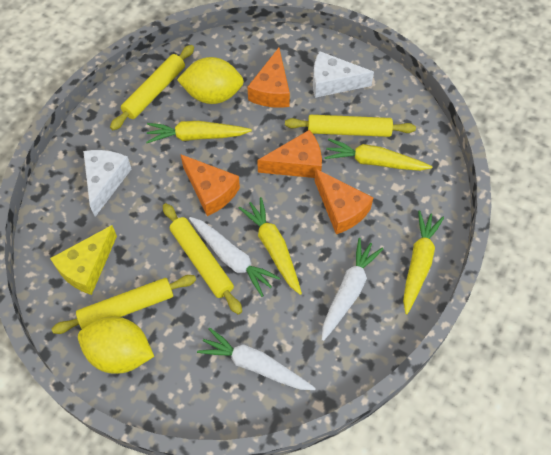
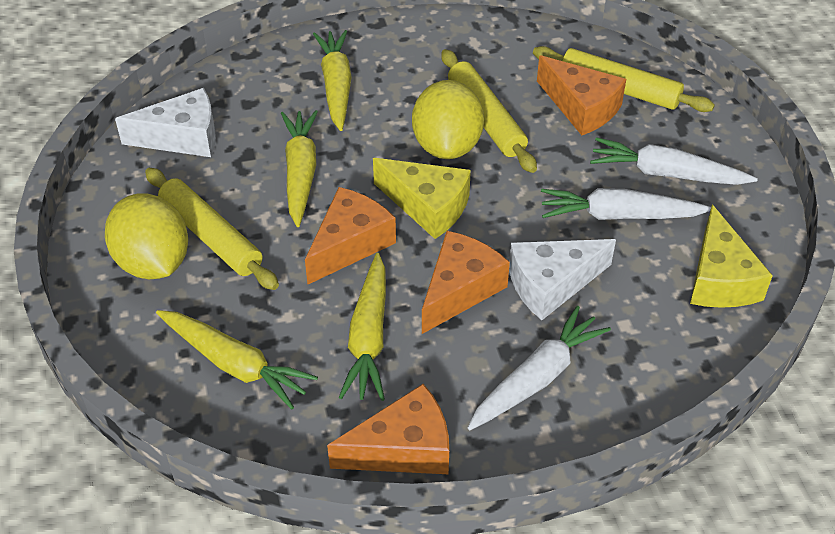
yellow cheese: 1 -> 2
yellow rolling pin: 4 -> 3

